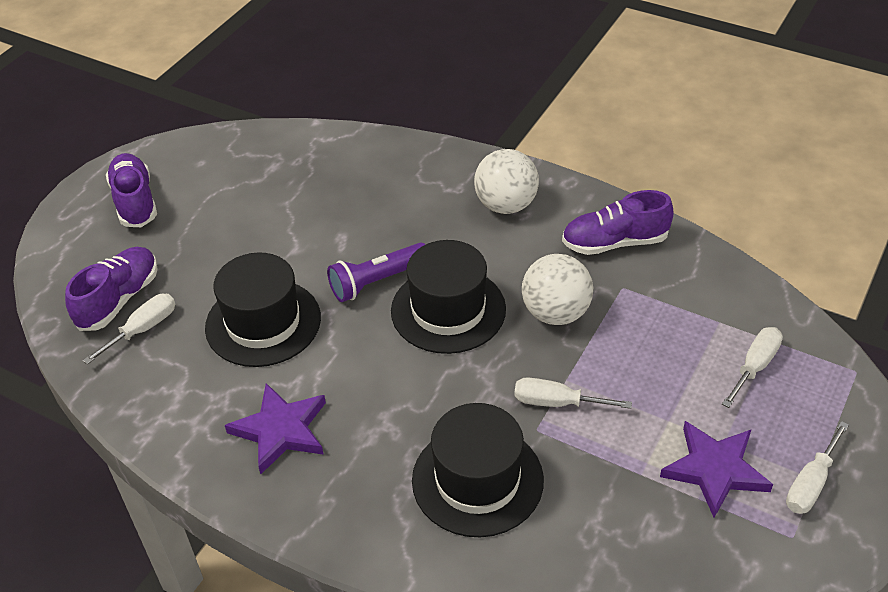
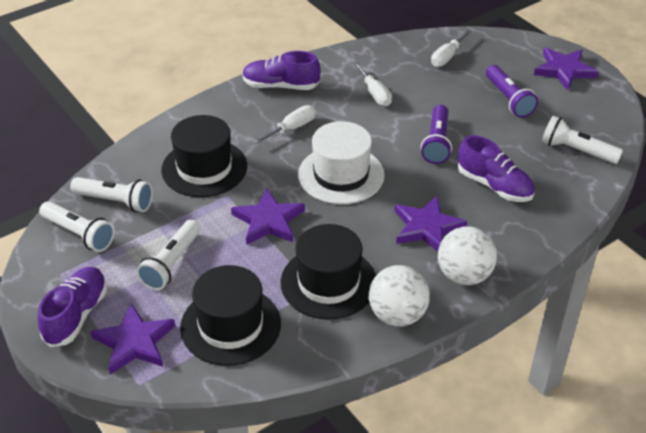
purple flashlight: 1 -> 2
purple star: 2 -> 4
white flashlight: 0 -> 4
white hat: 0 -> 1
white screwdriver: 4 -> 3

